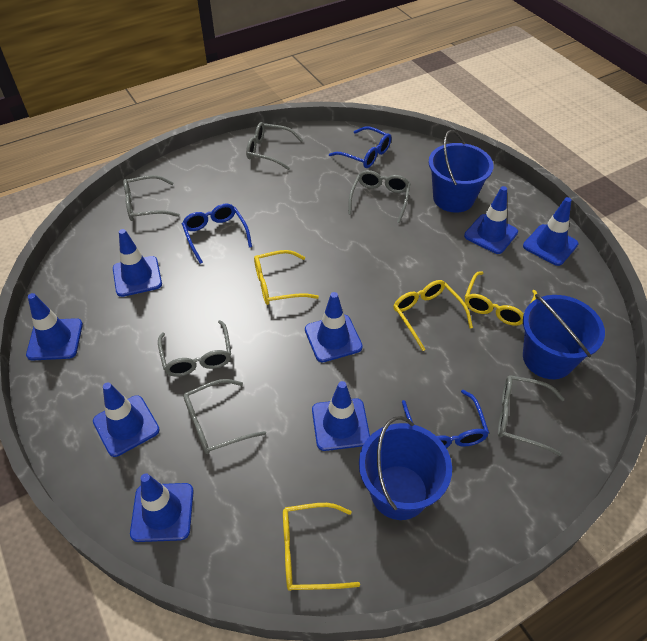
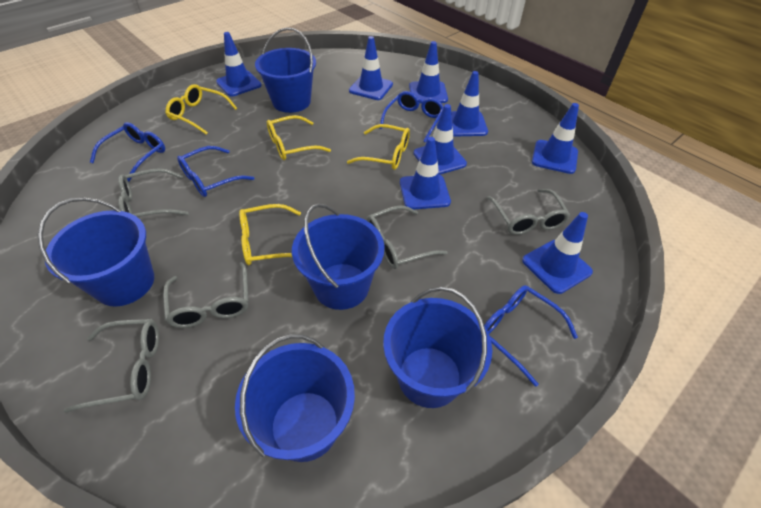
blue bucket: 3 -> 5
blue glasses: 3 -> 4
grey glasses: 6 -> 5

